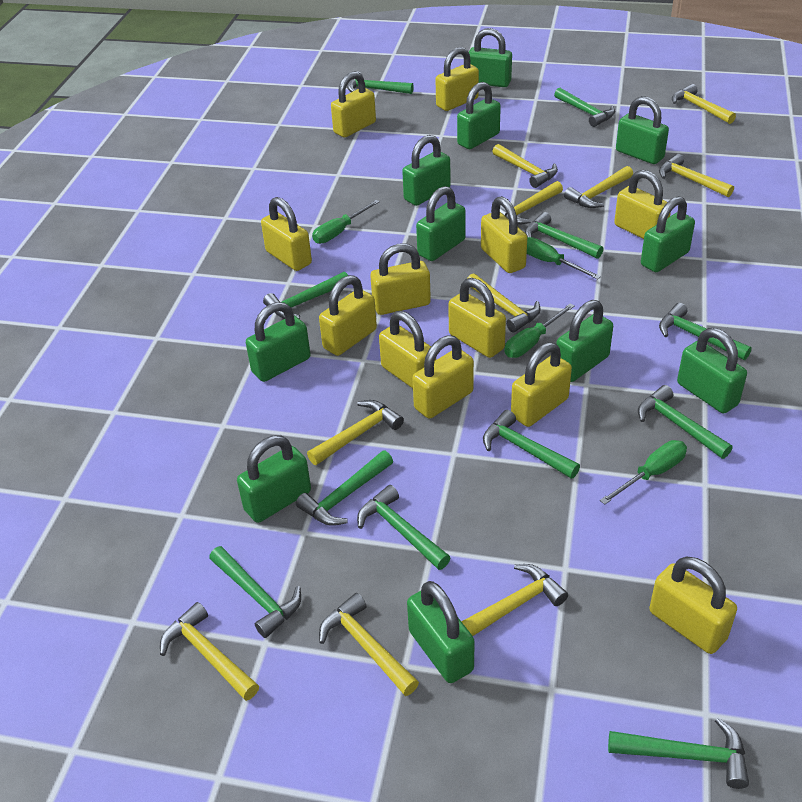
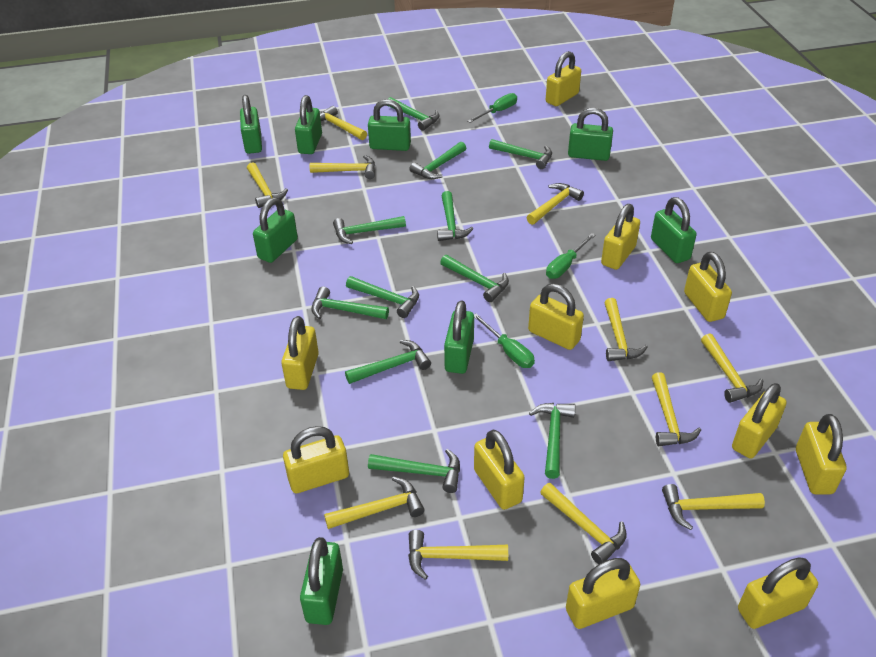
green padlock: 11 -> 8
green screwdriver: 4 -> 3
yellow hammer: 10 -> 11
yellow padlock: 12 -> 11

